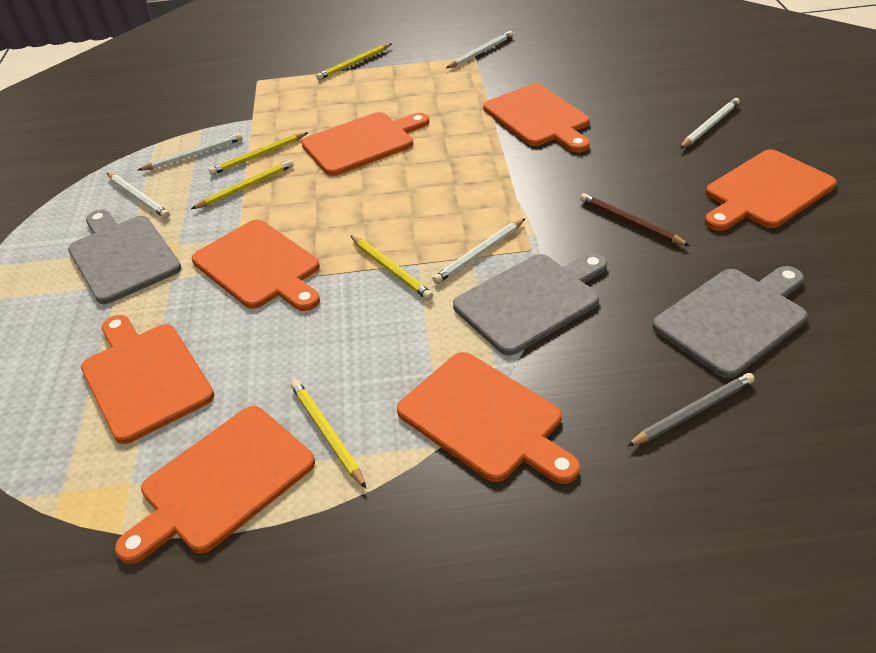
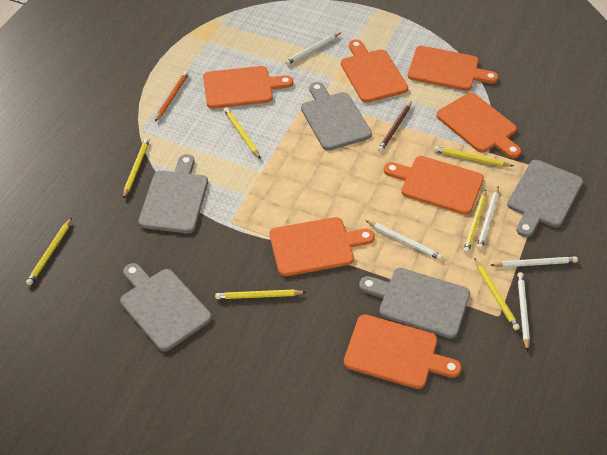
grey cutting board: 3 -> 5
grey pencil: 1 -> 0
orange pencil: 0 -> 1
yellow pencil: 5 -> 7

